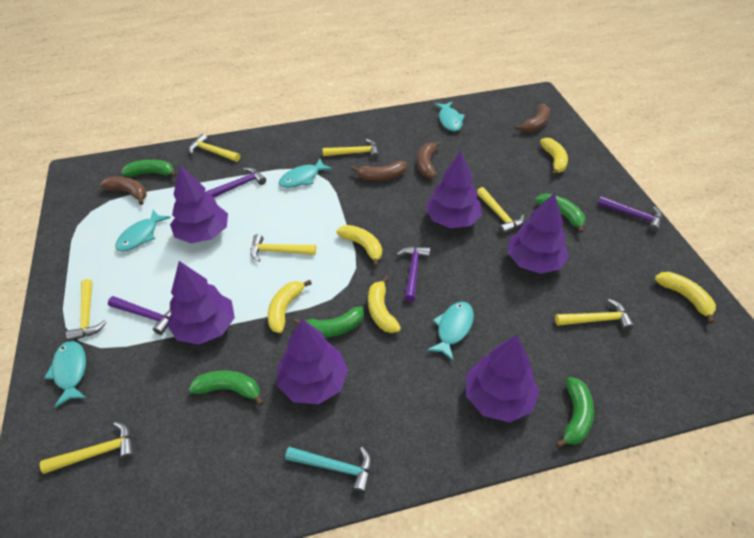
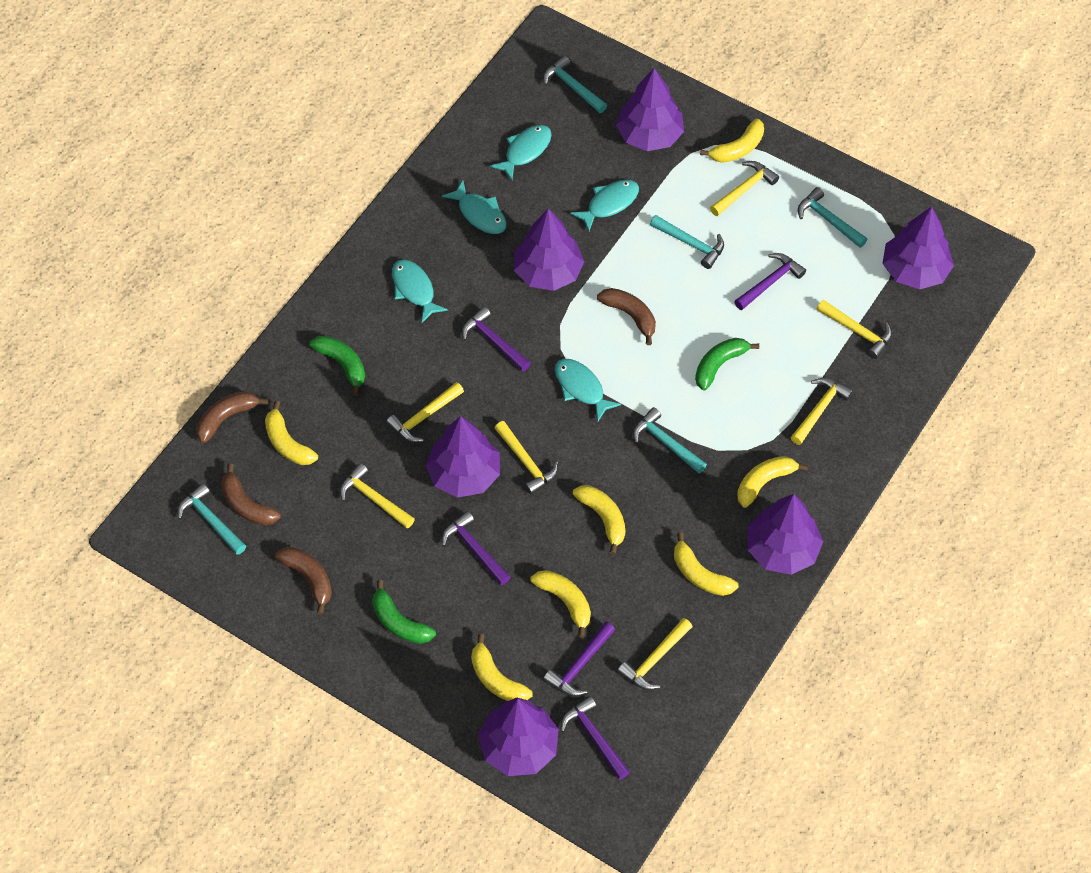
green banana: 5 -> 3
purple hammer: 4 -> 5
turquoise hammer: 1 -> 5
yellow banana: 5 -> 7

